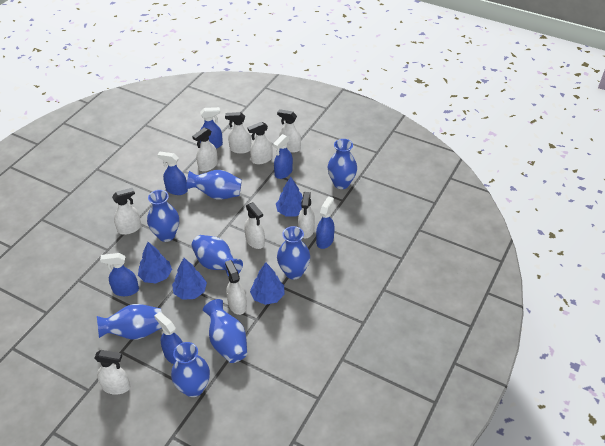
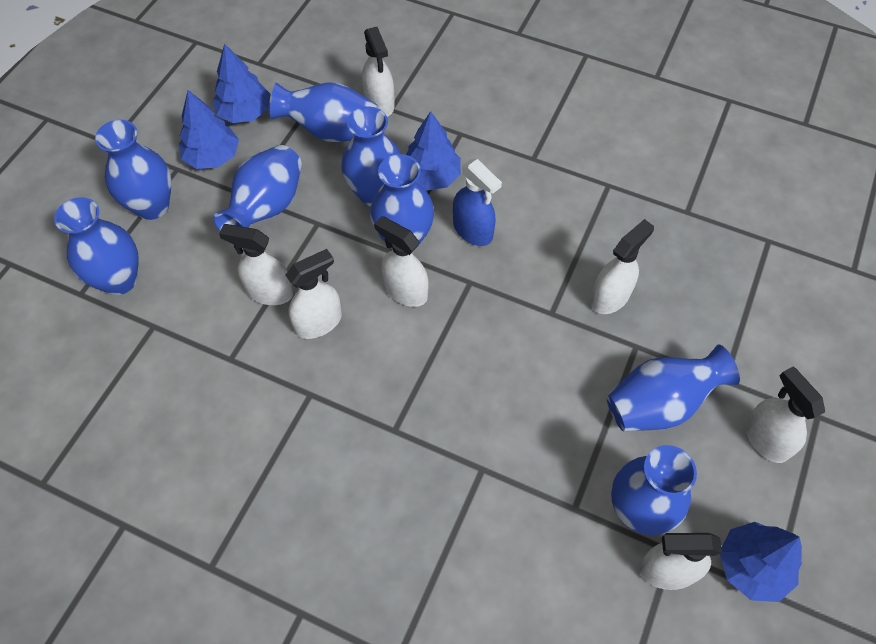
blue spray bottle: 6 -> 1
white spray bottle: 9 -> 7

